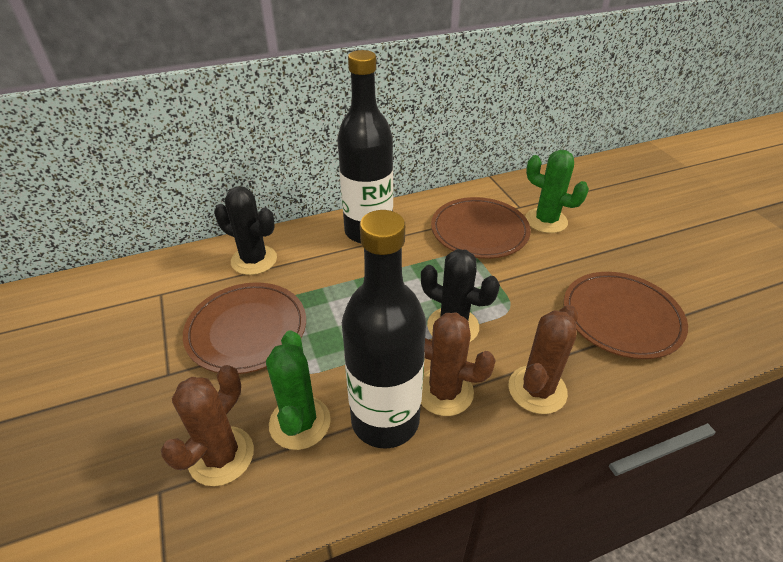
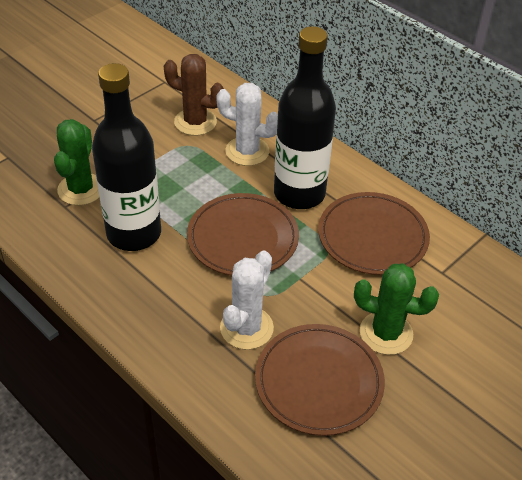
black cactus: 2 -> 0
brown cactus: 3 -> 1
white cactus: 0 -> 2

